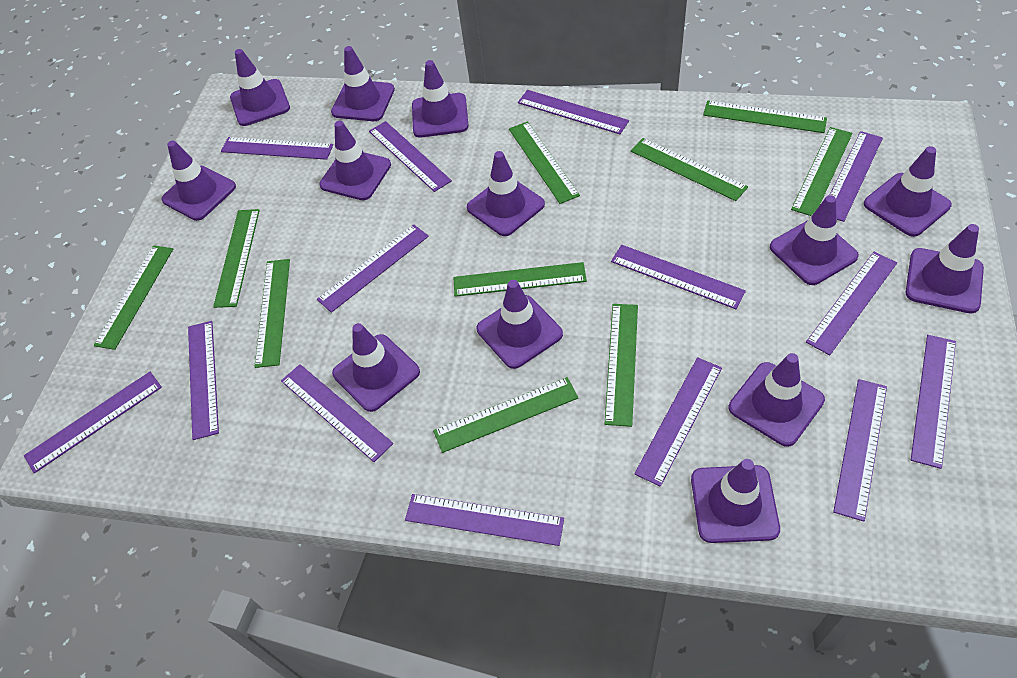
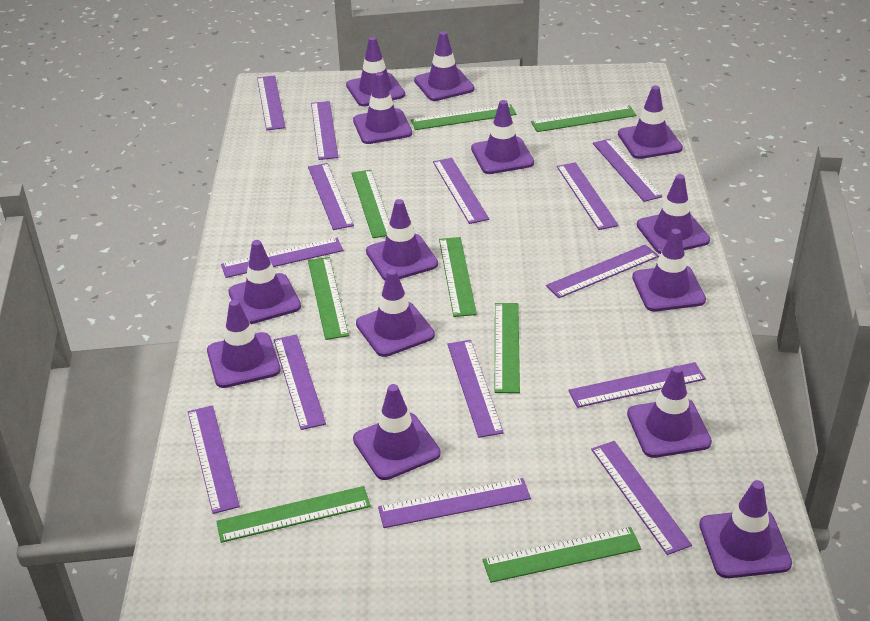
green ruler: 10 -> 8
purple traffic cone: 13 -> 14

